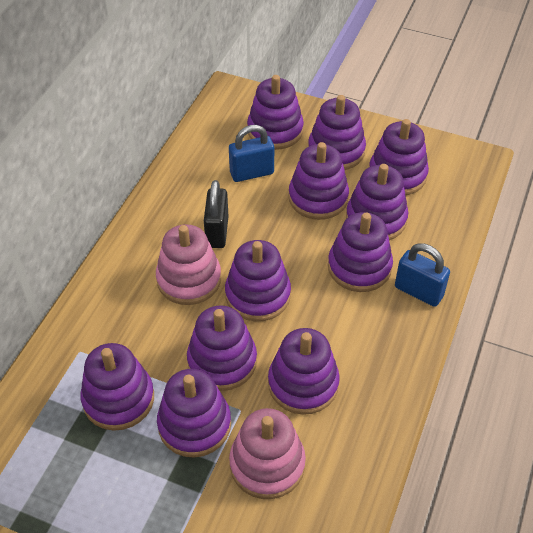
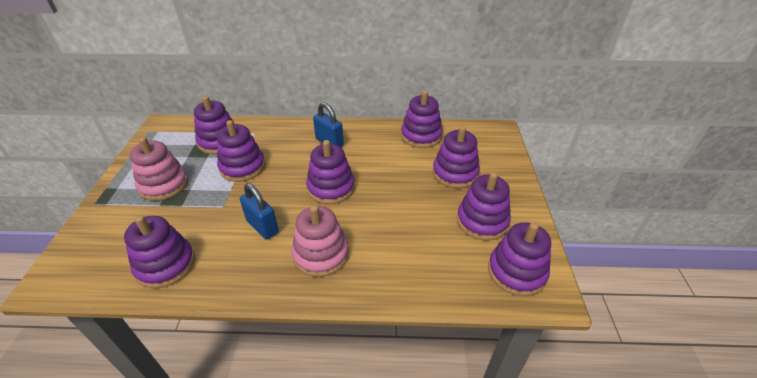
black padlock: 1 -> 0
purple stacking toy: 11 -> 8

